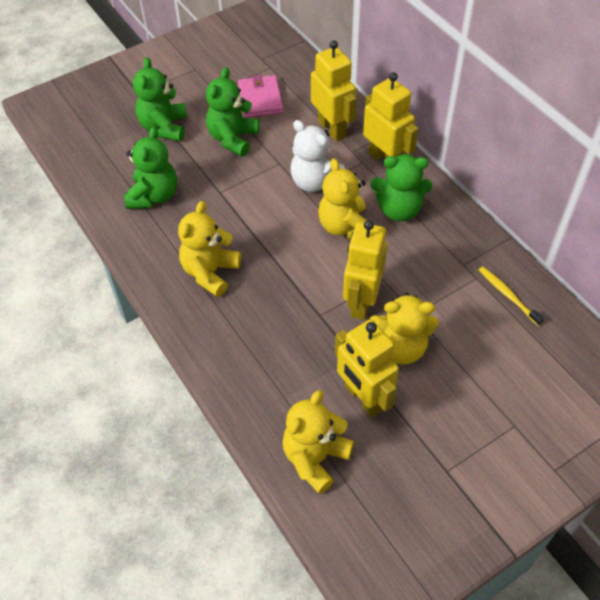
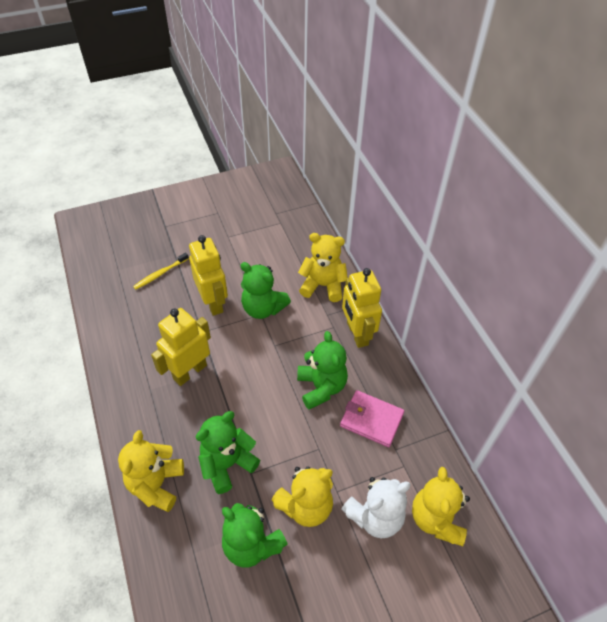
yellow robot: 4 -> 3

